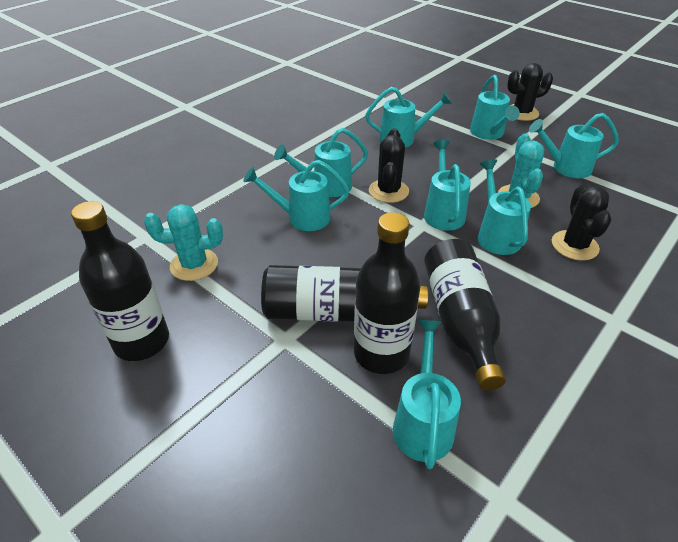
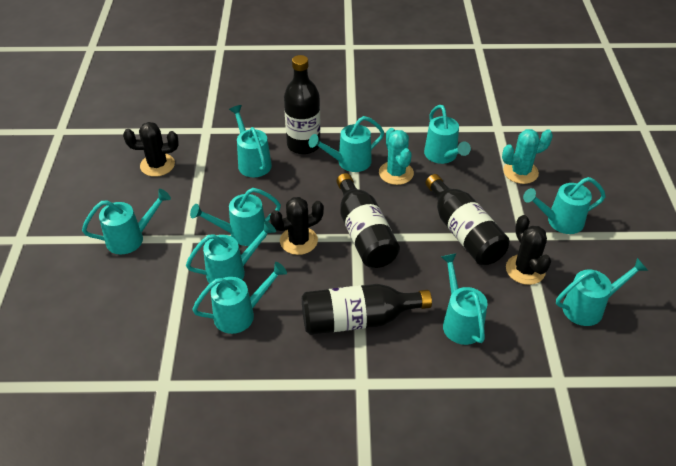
turquoise watering can: 8 -> 10

